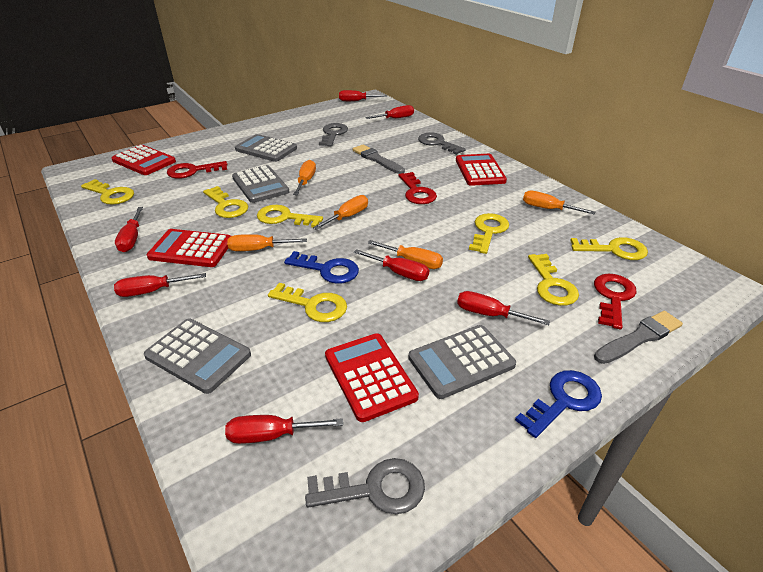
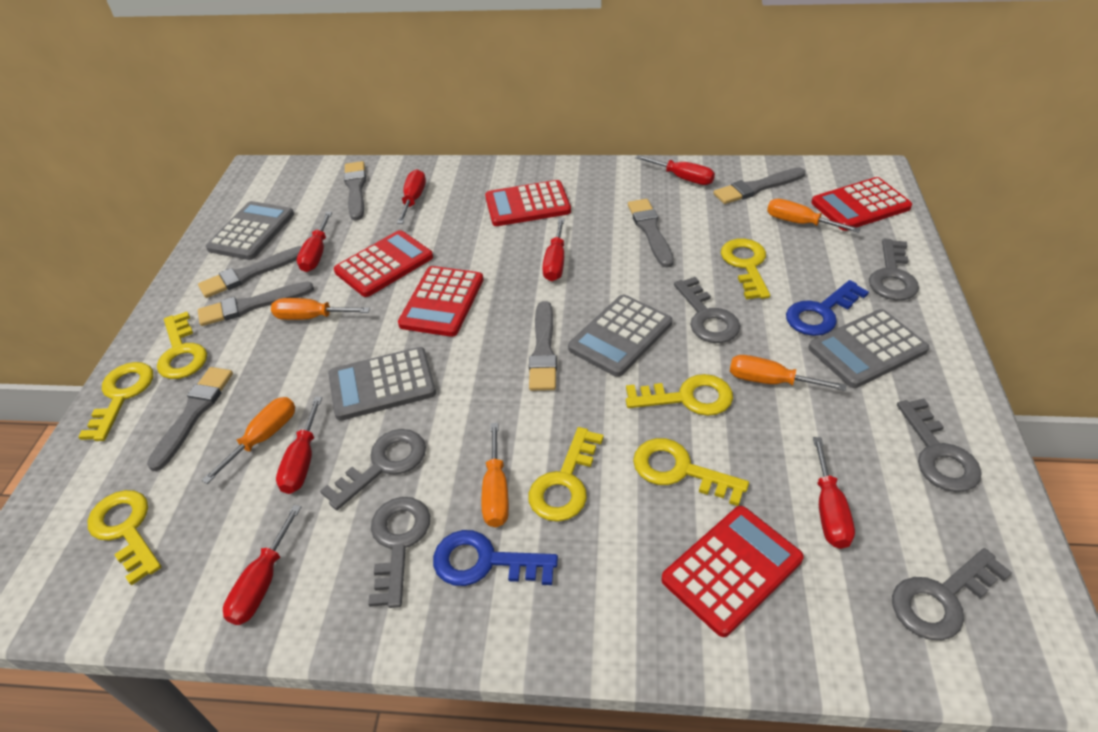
grey brush: 2 -> 7
grey key: 3 -> 6
red calculator: 4 -> 5
red key: 3 -> 0

